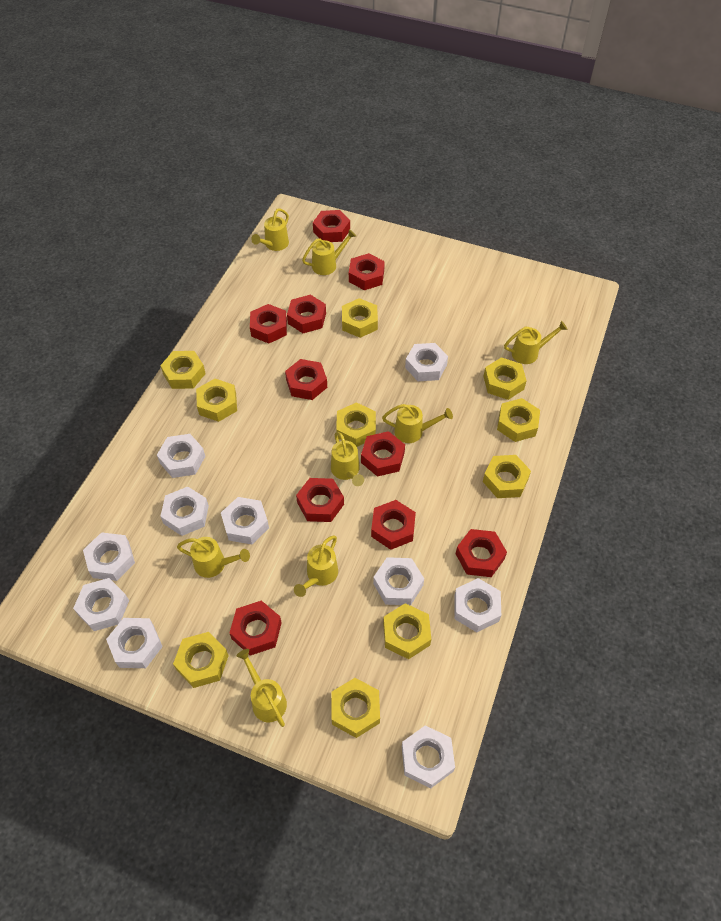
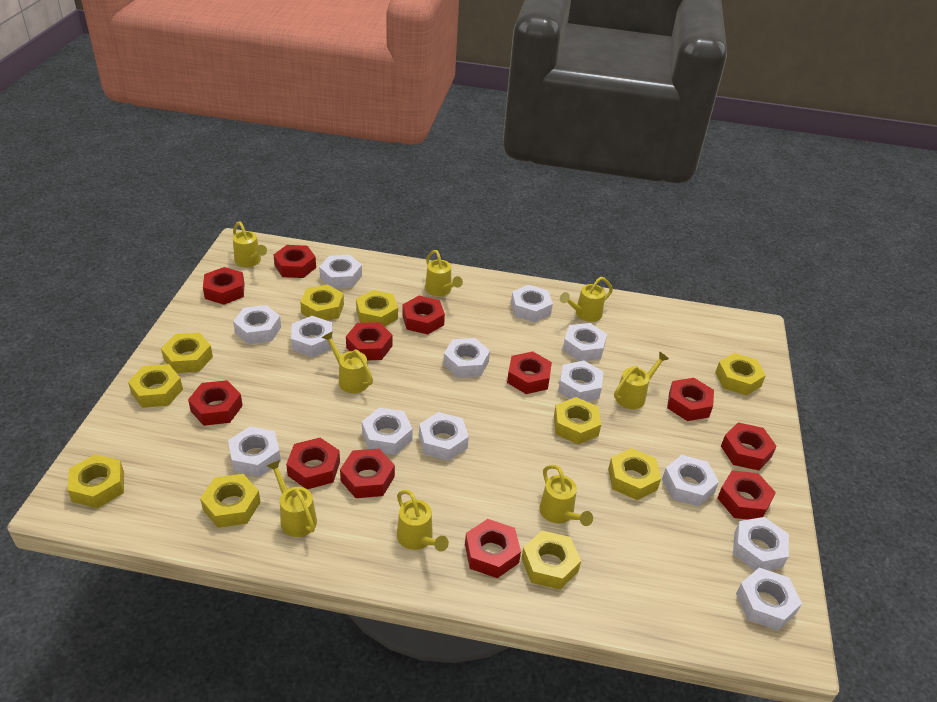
red nut: 10 -> 12
white nut: 10 -> 13

